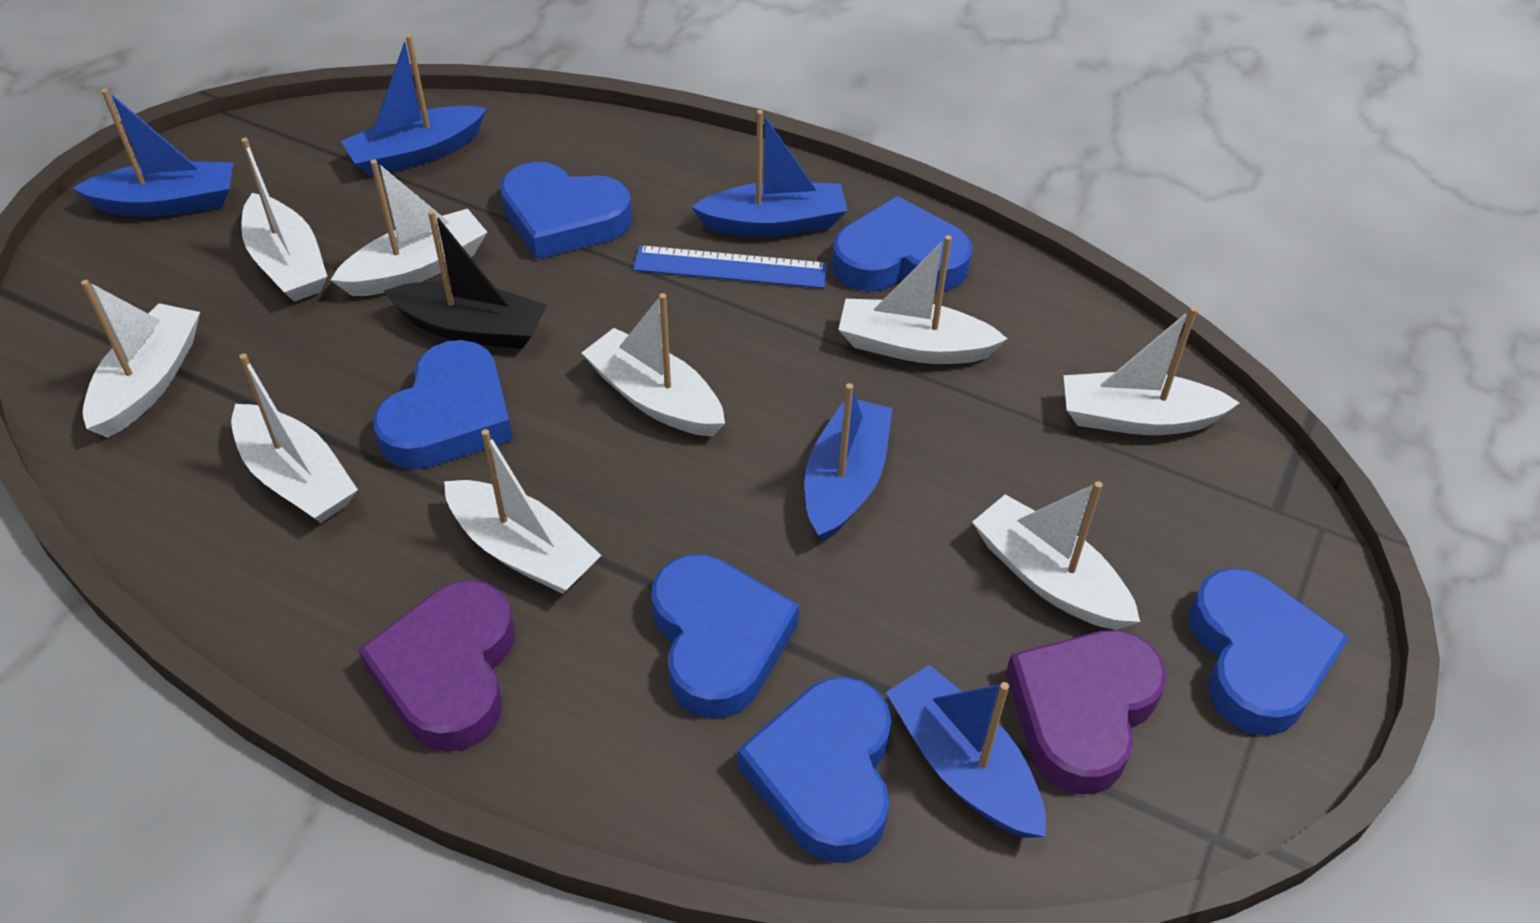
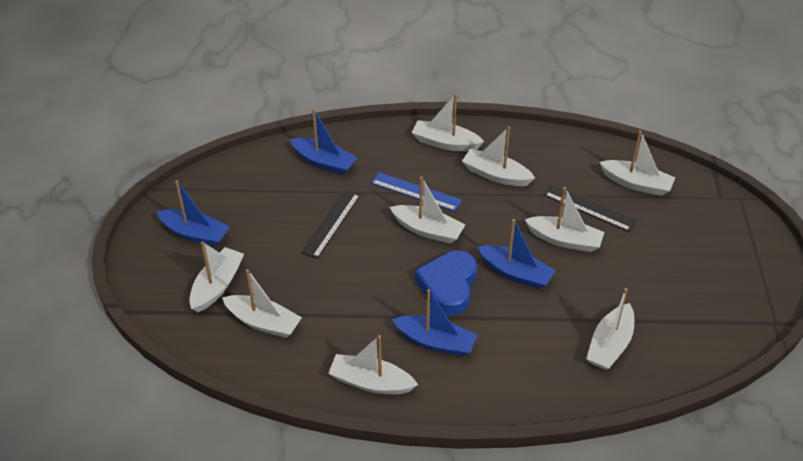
black boat: 1 -> 0
black ruler: 0 -> 2
blue boat: 5 -> 4
blue heart: 6 -> 1
purple heart: 2 -> 0

